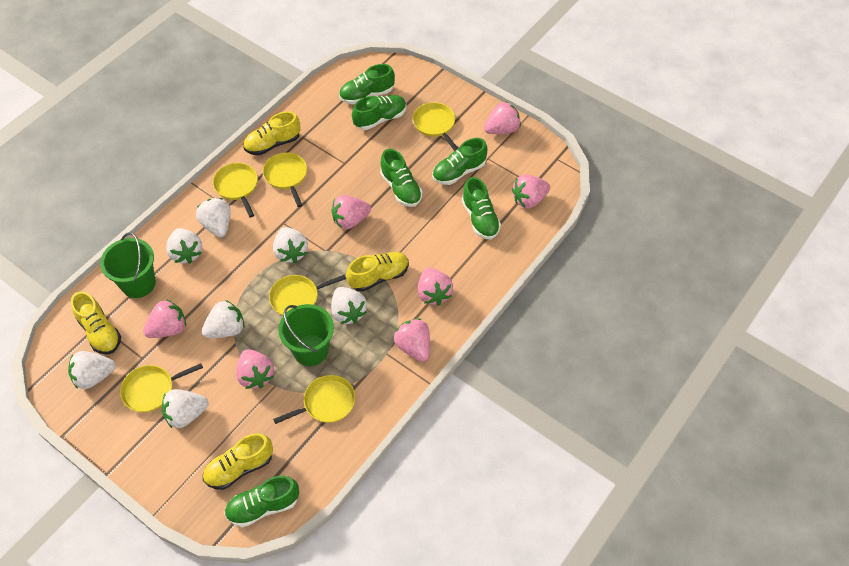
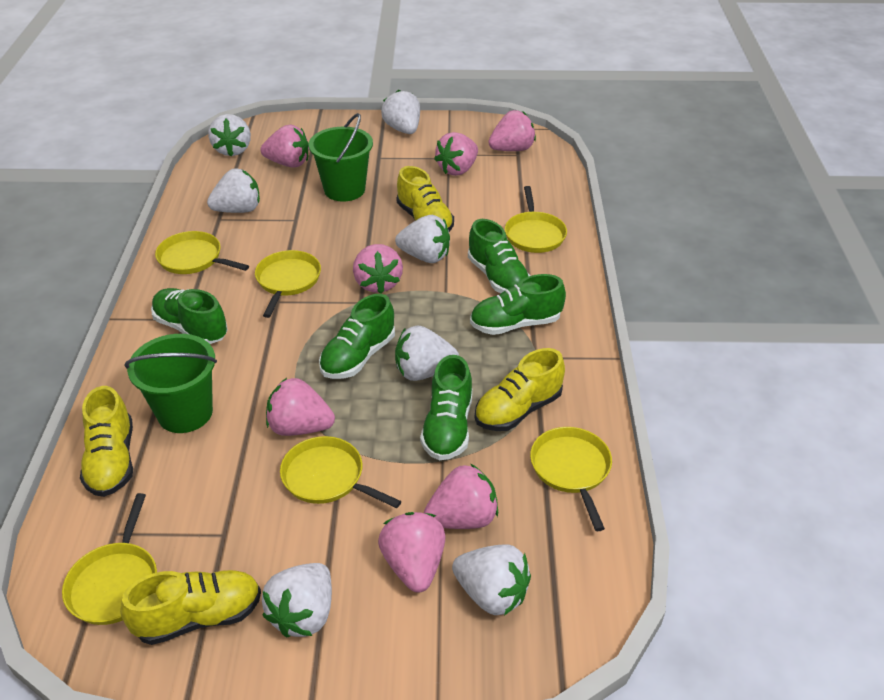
green shoe: 6 -> 5

